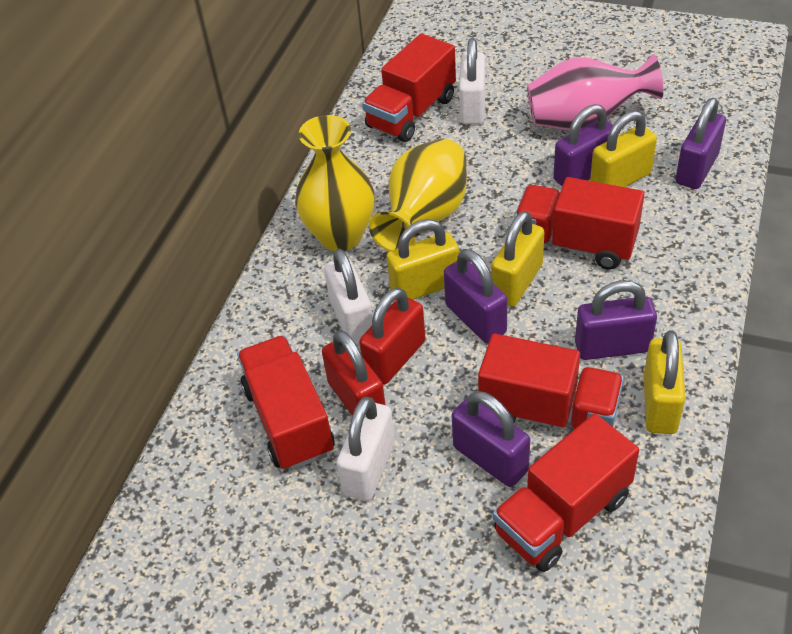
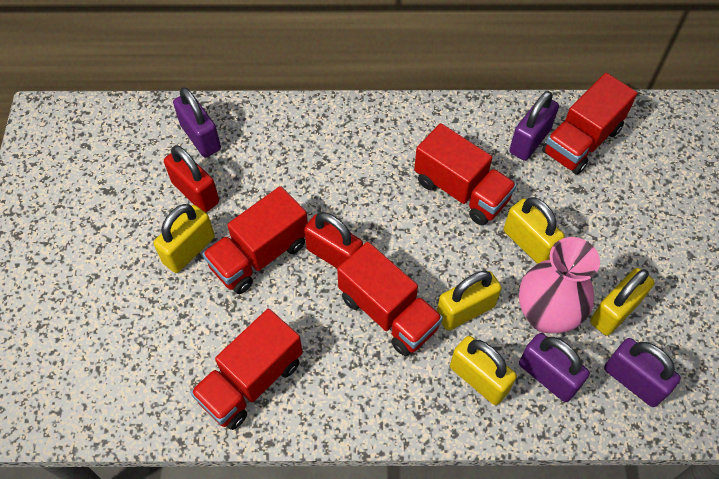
purple padlock: 5 -> 4
white padlock: 3 -> 0
yellow padlock: 4 -> 5
yellow vase: 2 -> 0

